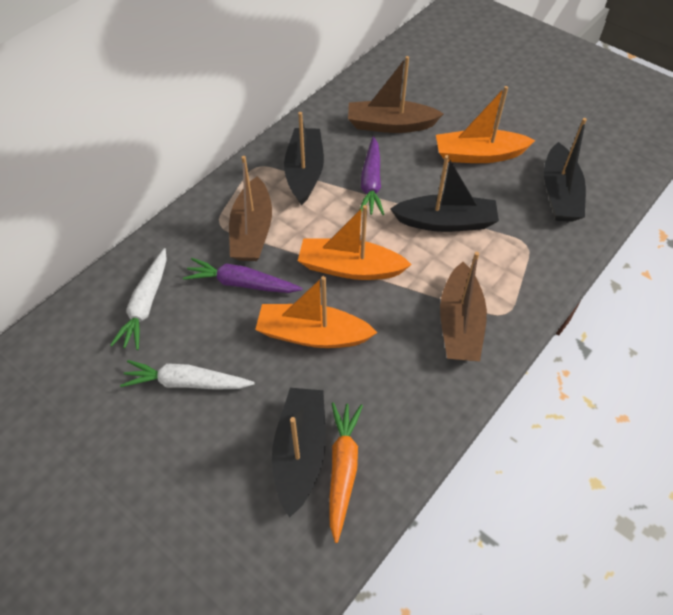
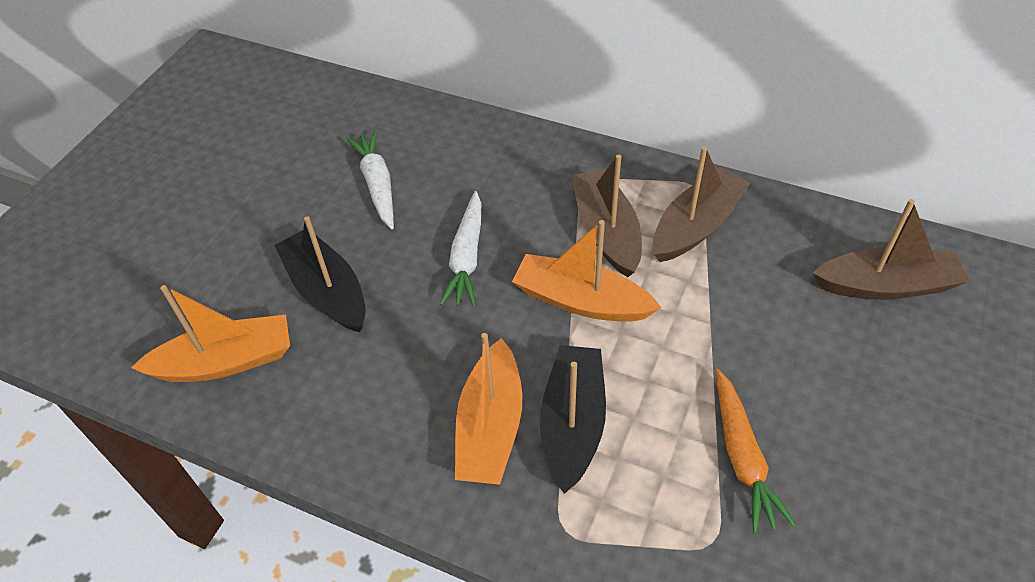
black boat: 4 -> 2
purple carrot: 2 -> 0

